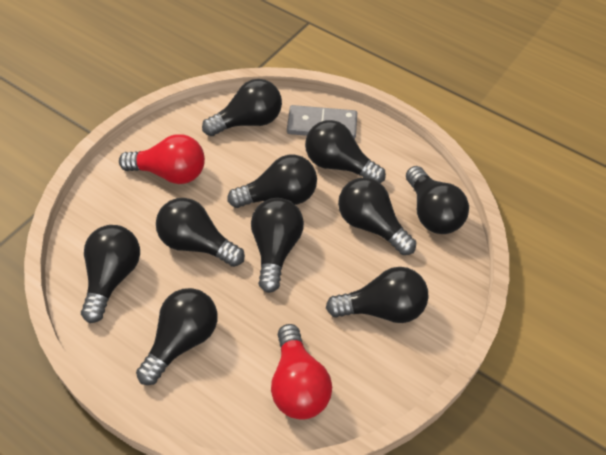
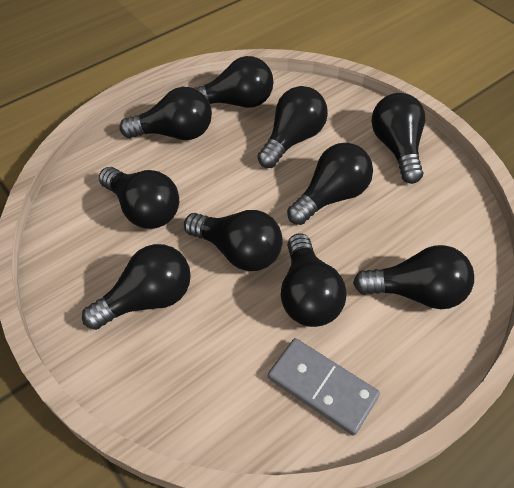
red light bulb: 2 -> 0

